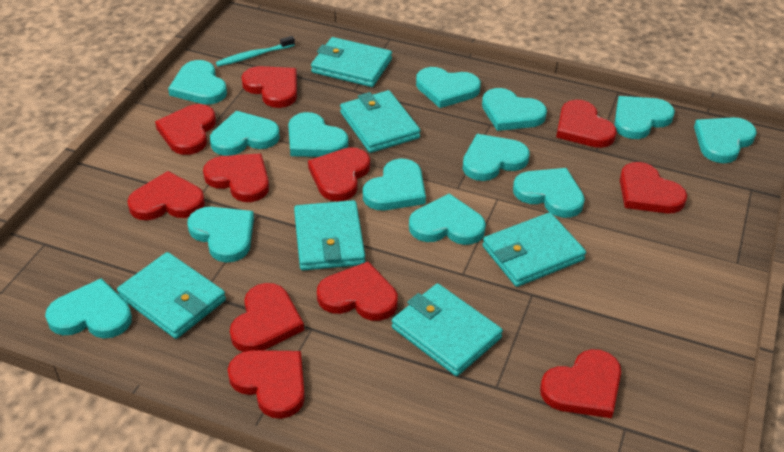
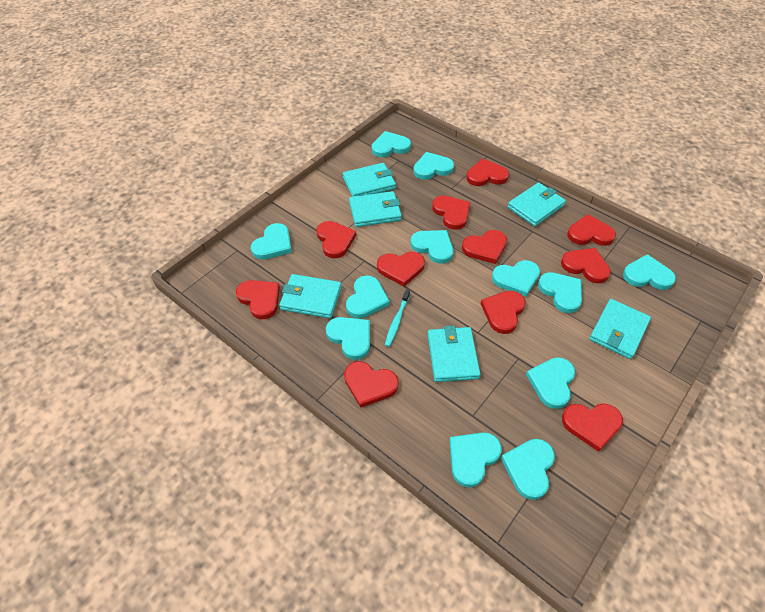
turquoise heart: 13 -> 12

